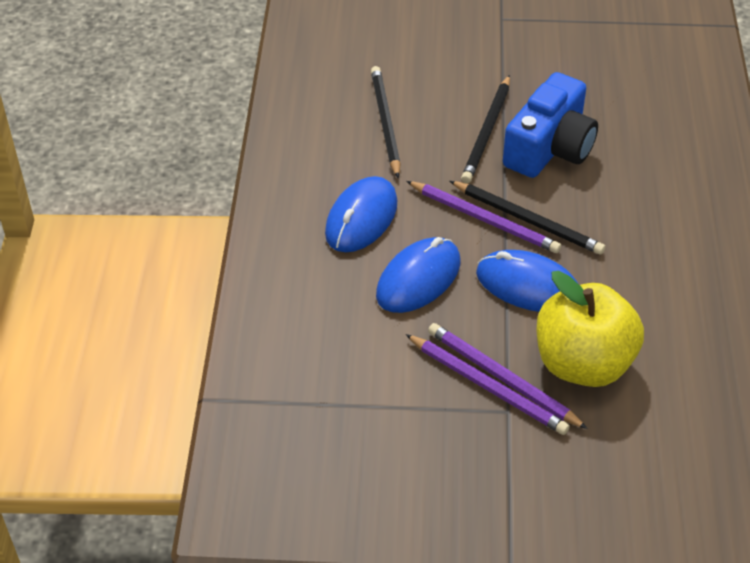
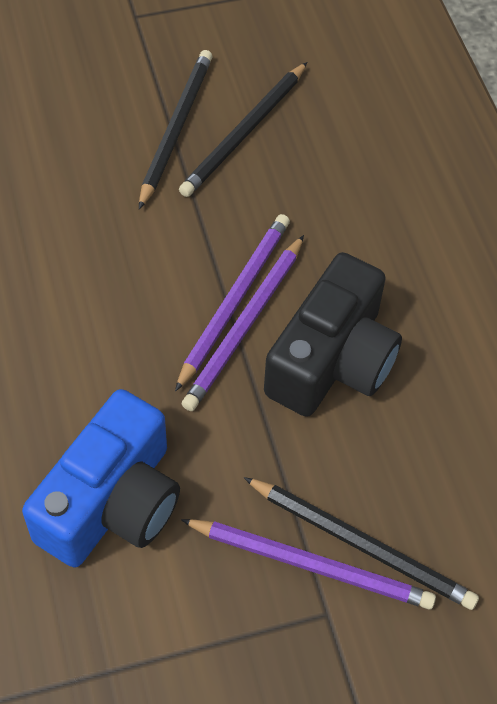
black camera: 0 -> 1
blue mouse: 3 -> 0
yellow apple: 1 -> 0

